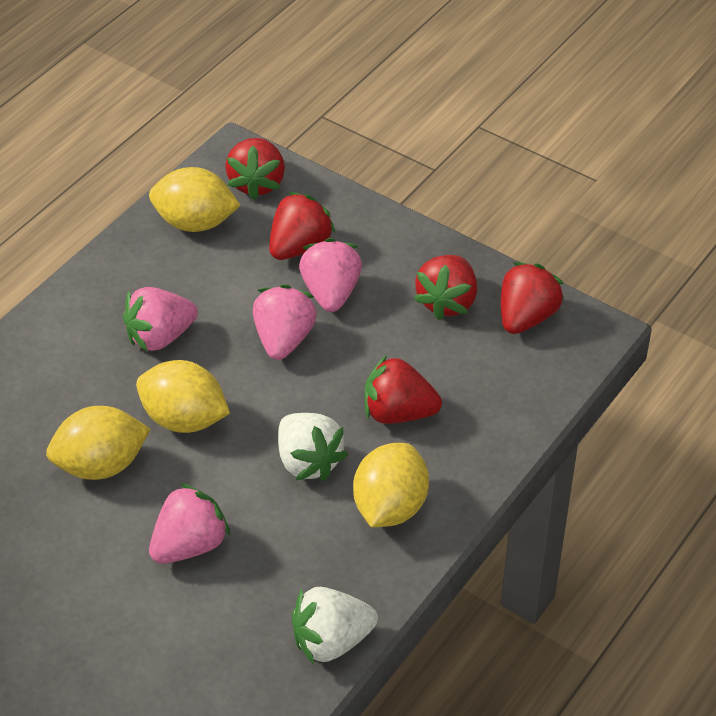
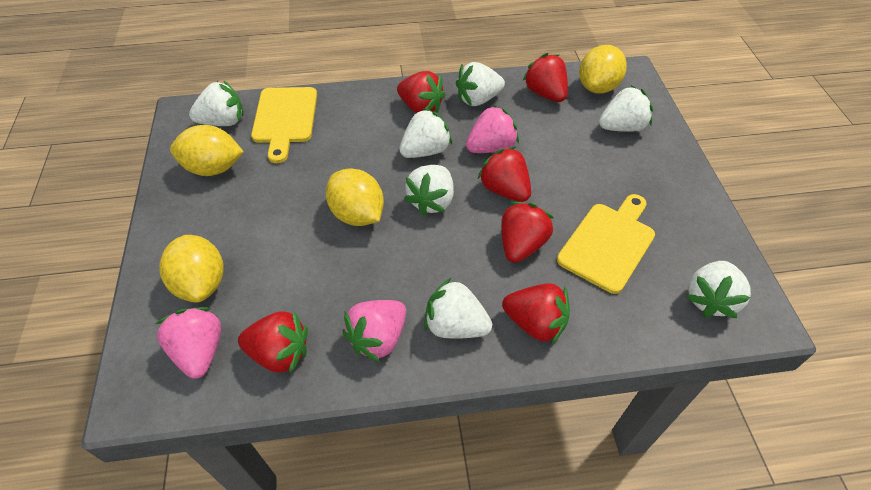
pink strawberry: 4 -> 3
red strawberry: 5 -> 6
white strawberry: 2 -> 7
yellow cutting board: 0 -> 2

